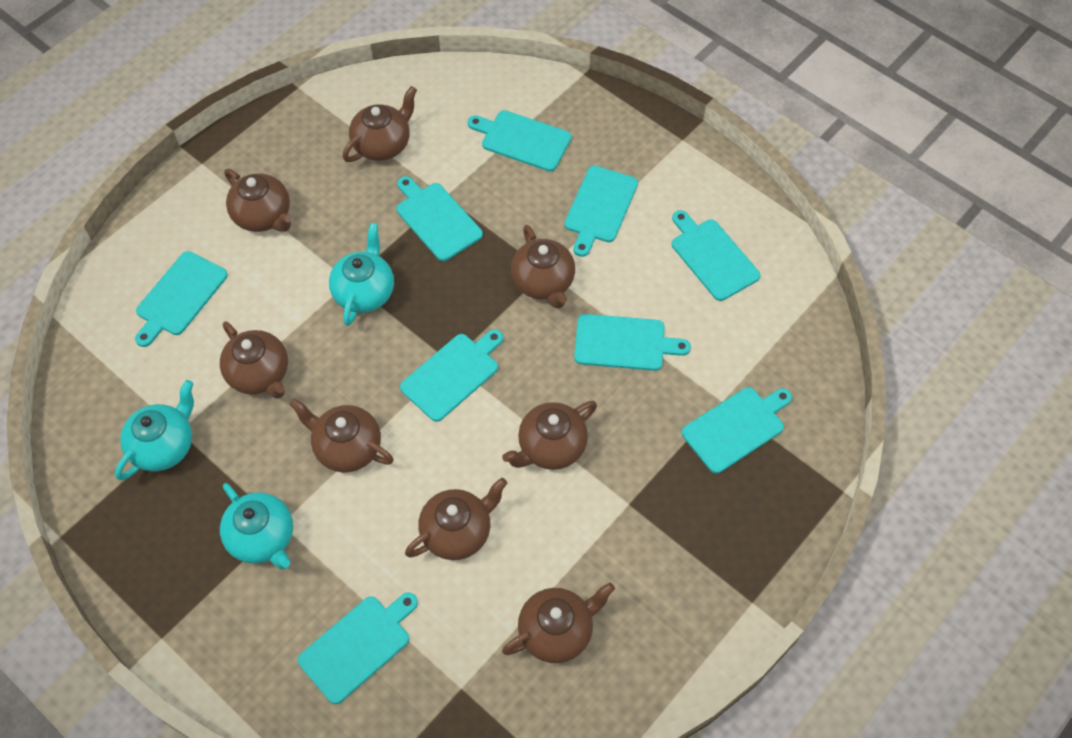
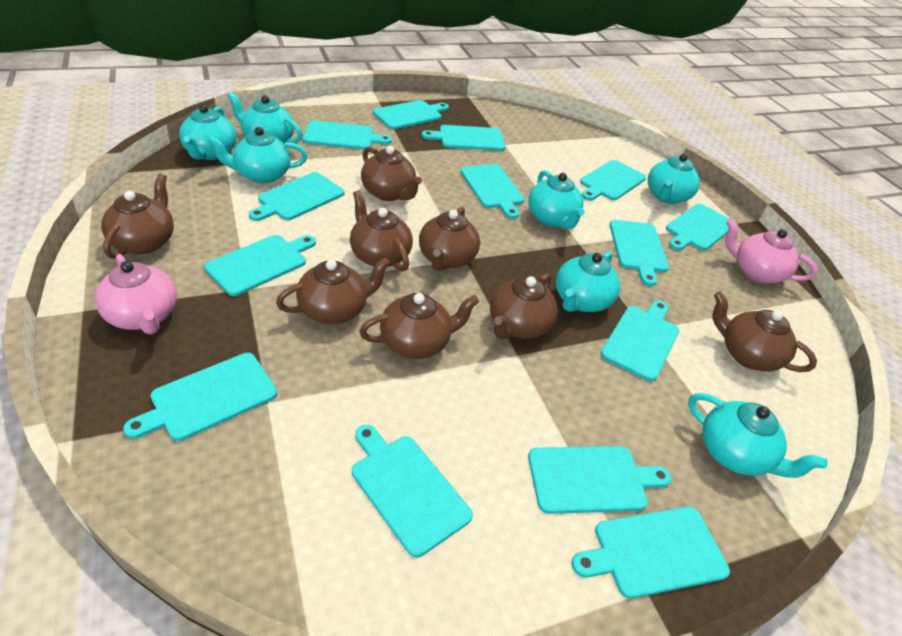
pink teapot: 0 -> 2
turquoise cutting board: 9 -> 14
turquoise teapot: 3 -> 7

